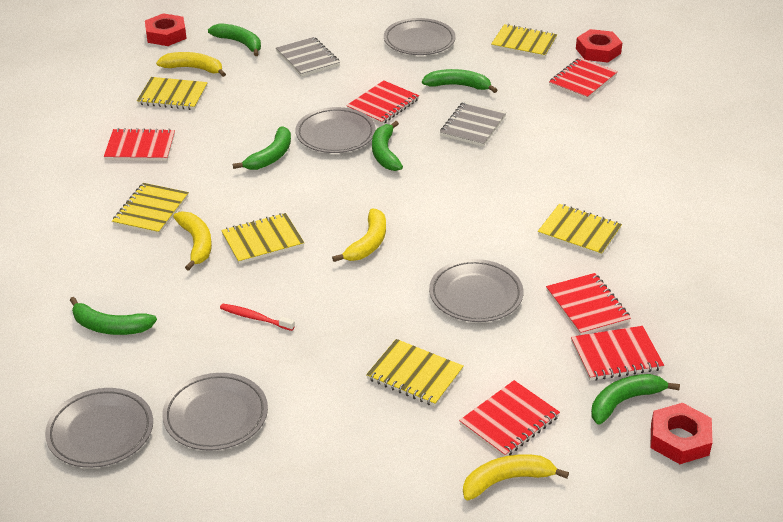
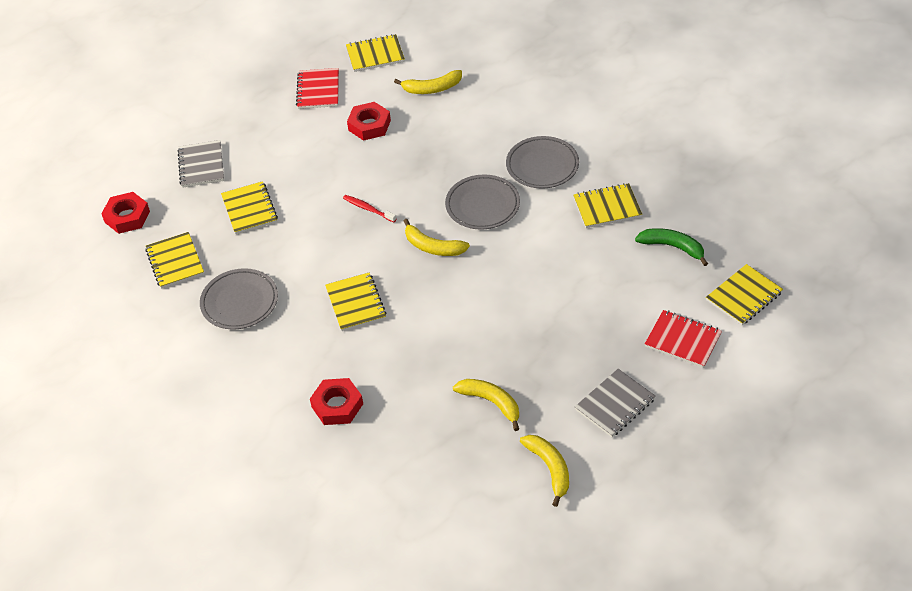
green banana: 6 -> 1
grey plate: 5 -> 3
red notebook: 6 -> 2

